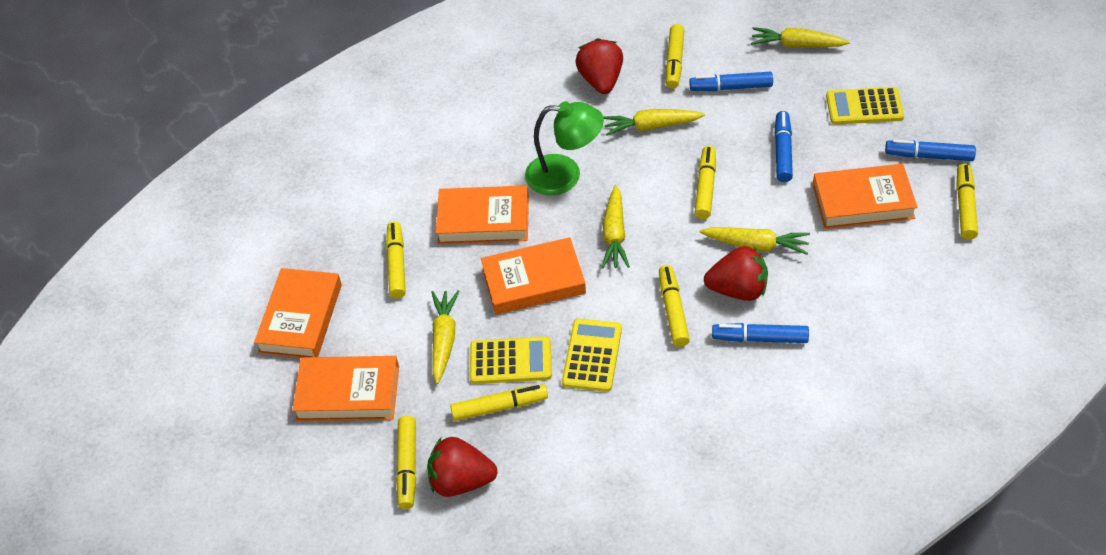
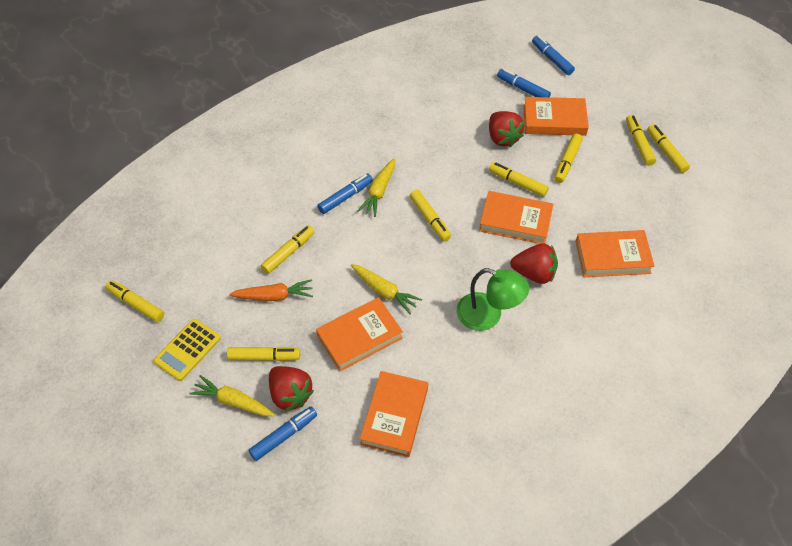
orange carrot: 0 -> 1
yellow calculator: 3 -> 1
yellow carrot: 5 -> 3
yellow marker: 7 -> 8

